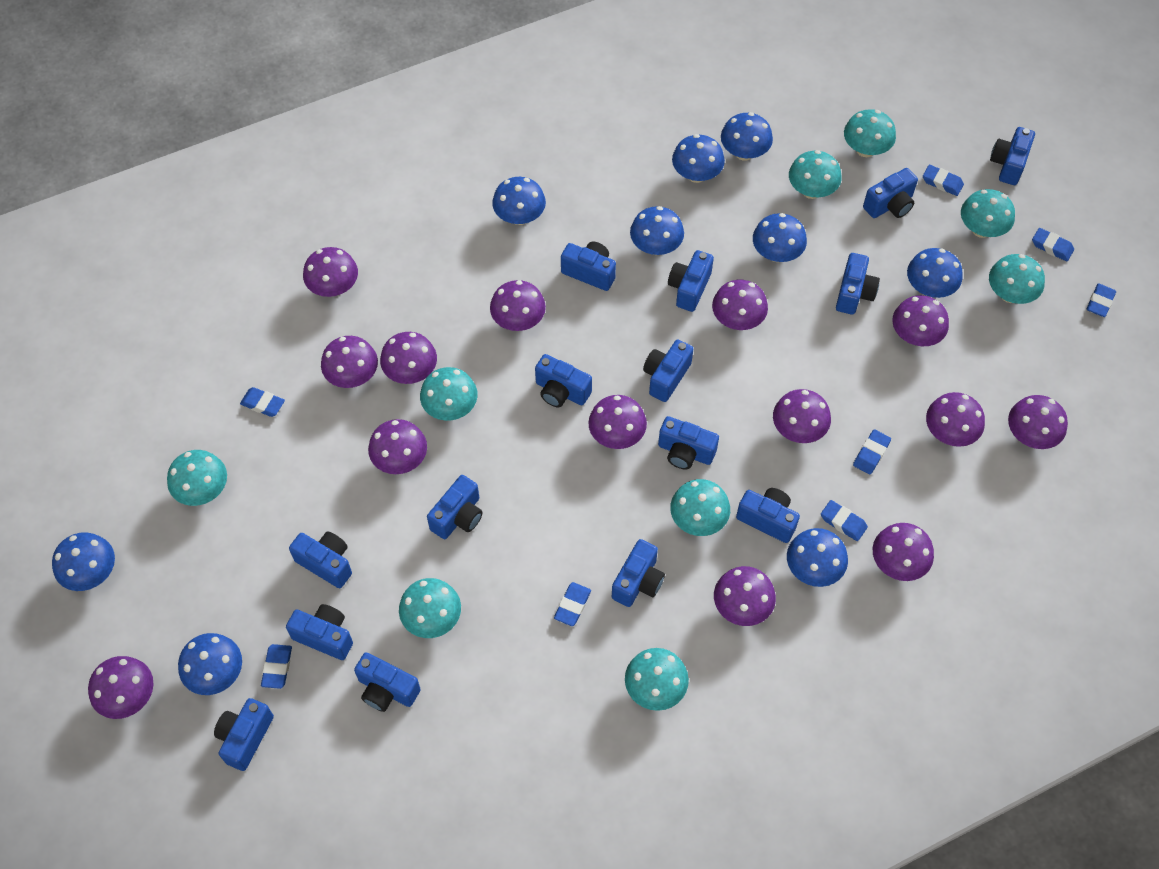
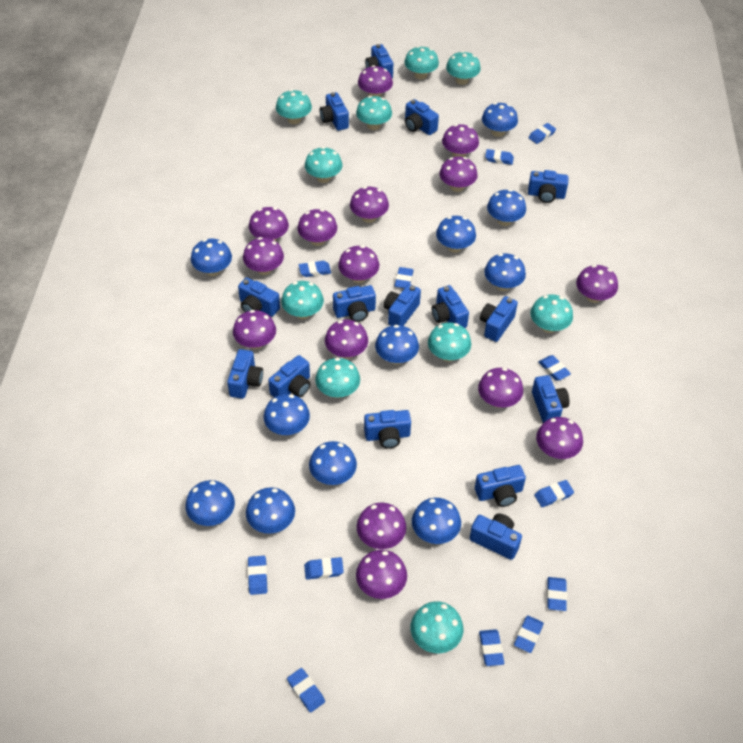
blue eraser: 8 -> 12
blue mushroom: 9 -> 11
purple mushroom: 14 -> 15
turquoise mushroom: 9 -> 10

